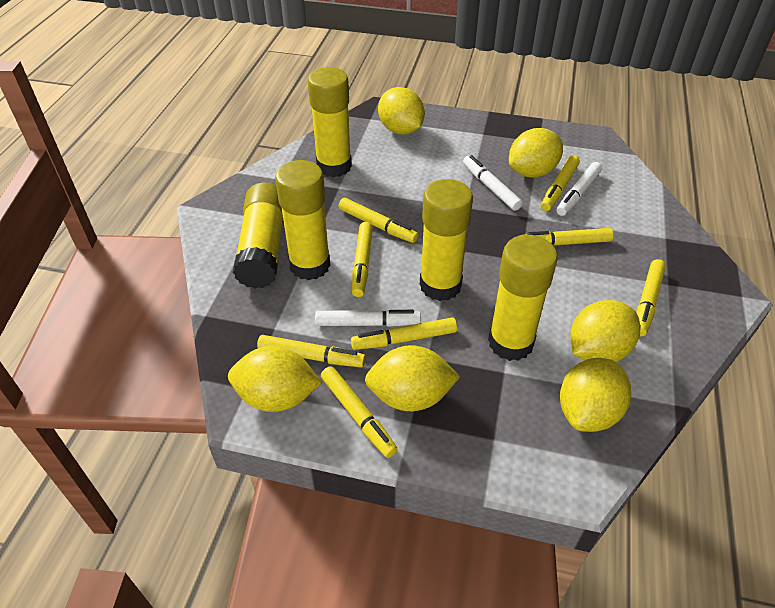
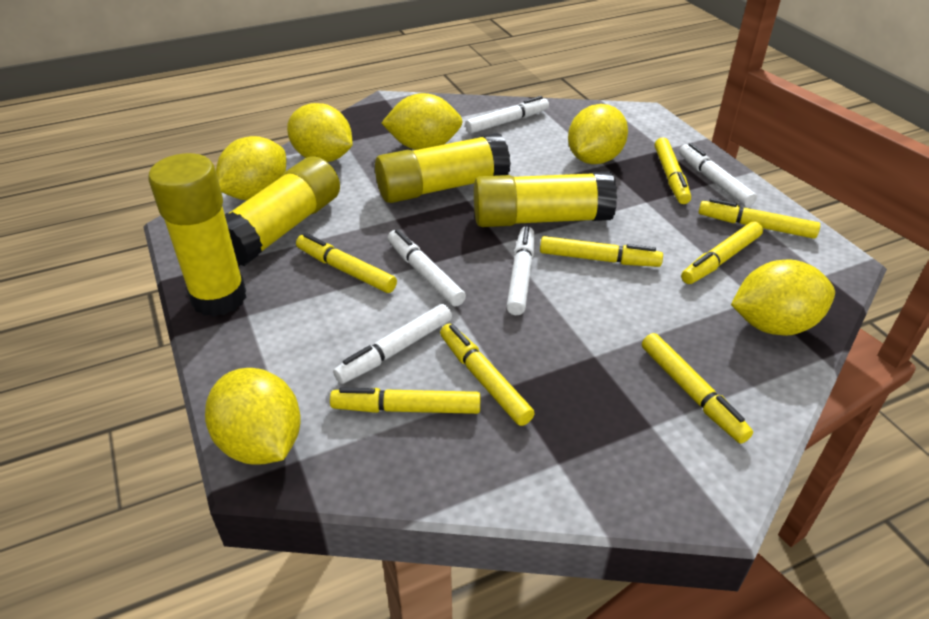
white marker: 3 -> 5
yellow glue stick: 5 -> 4

